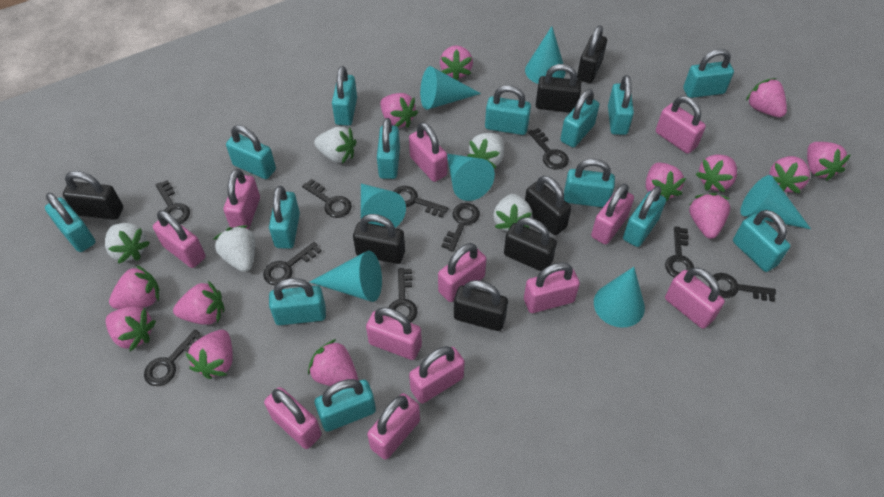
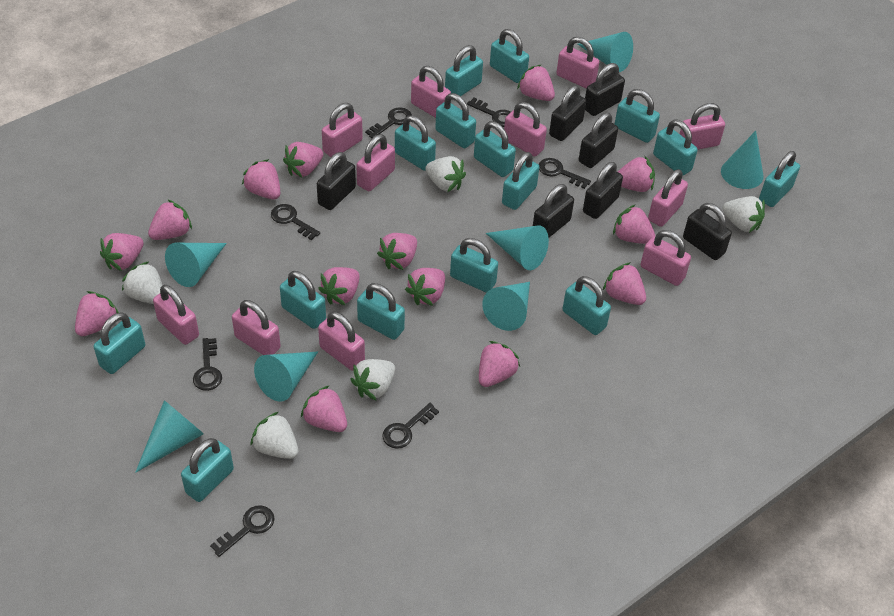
black key: 10 -> 7
pink padlock: 12 -> 11
pink strawberry: 13 -> 14
turquoise padlock: 14 -> 15

